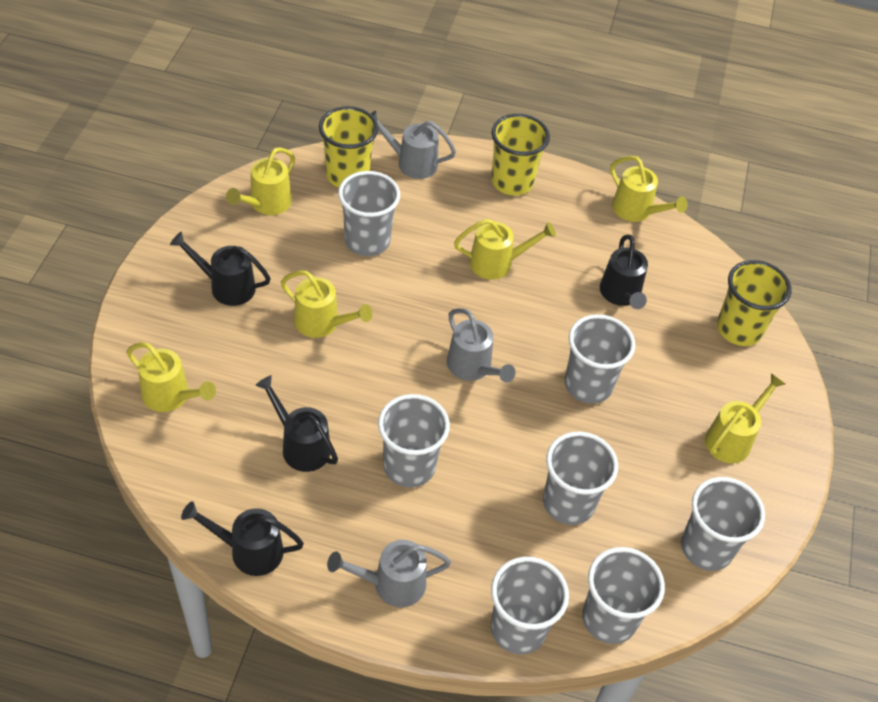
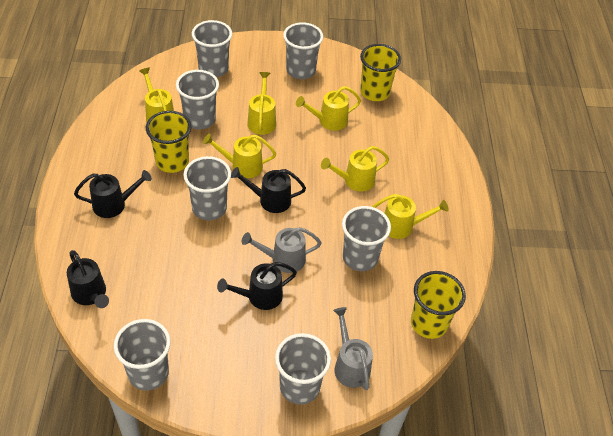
grey watering can: 3 -> 2

